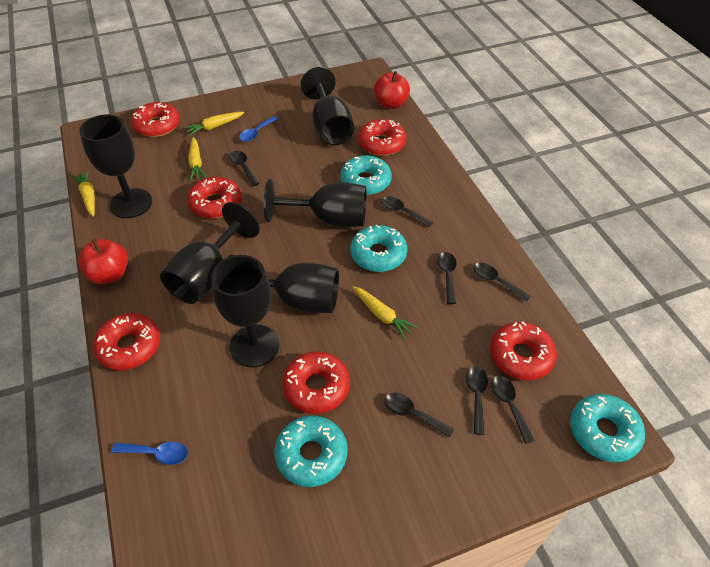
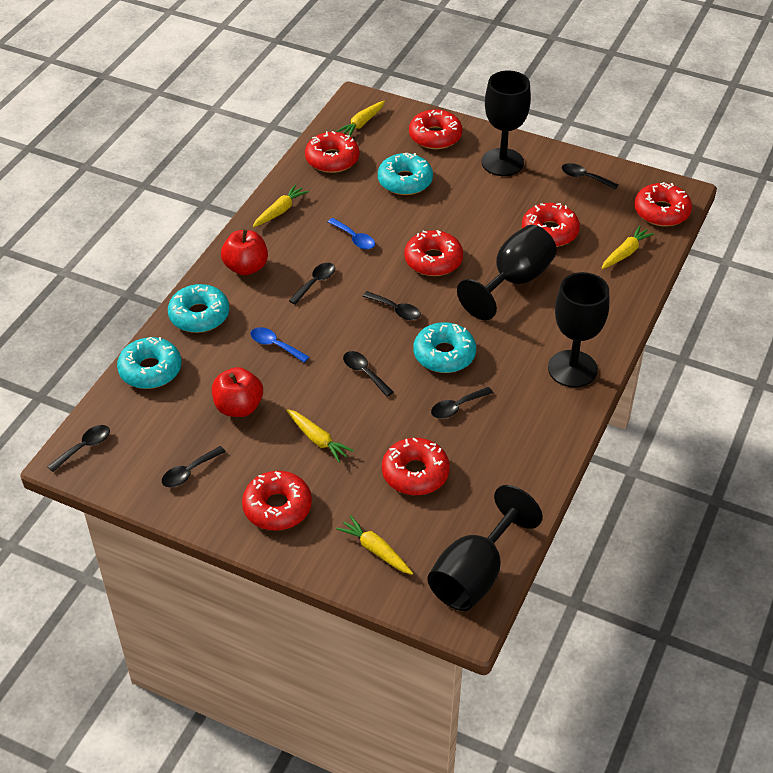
black goblet: 6 -> 4
red donut: 6 -> 7
yellow carrot: 4 -> 5

